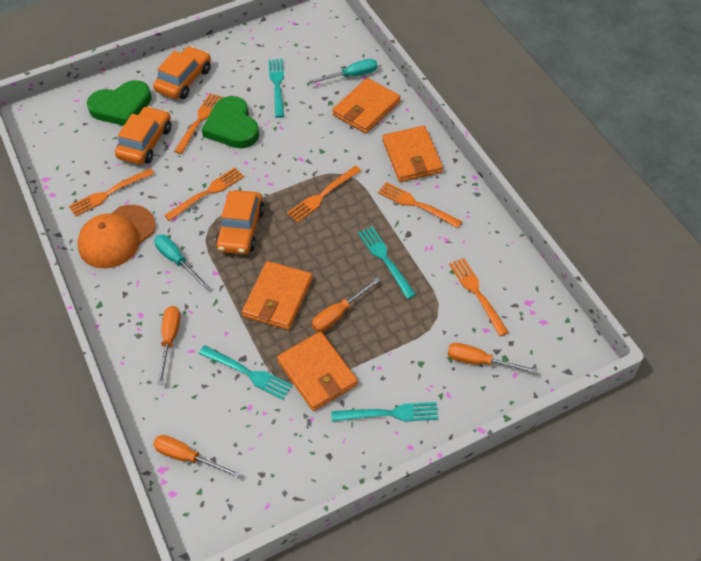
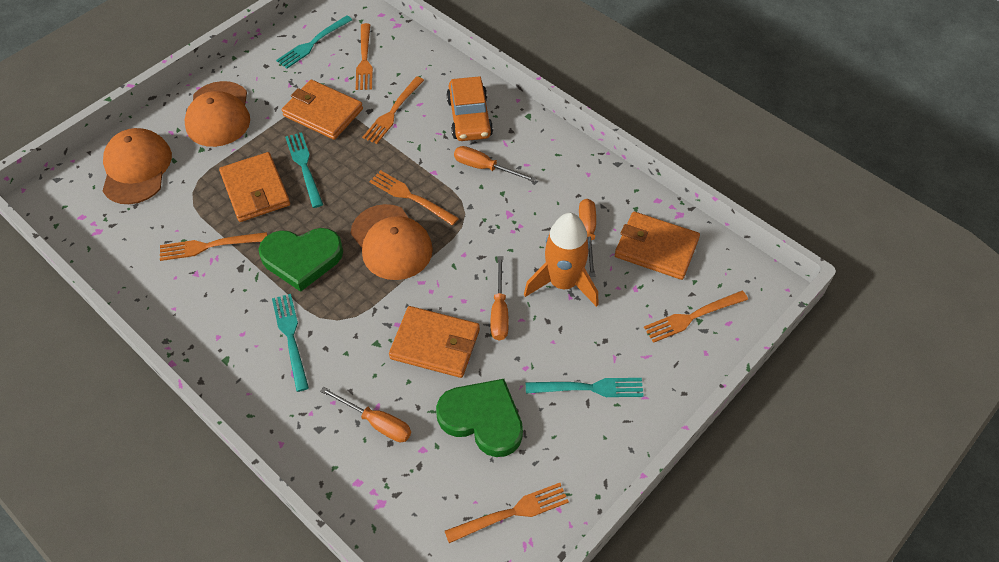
orange cap: 1 -> 3
orange car: 3 -> 1
orange rocket: 0 -> 1
turquoise screwdriver: 2 -> 0

